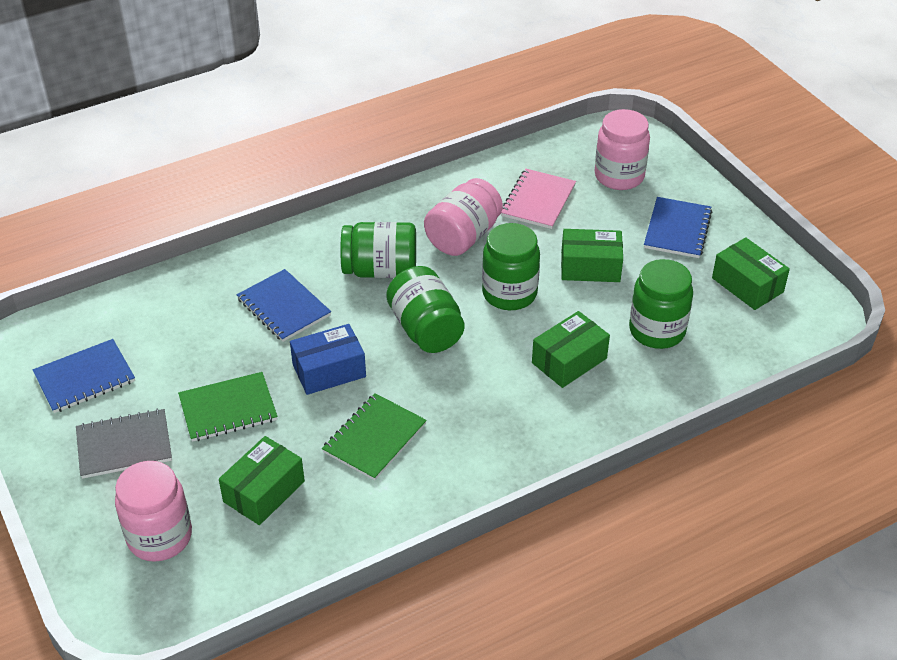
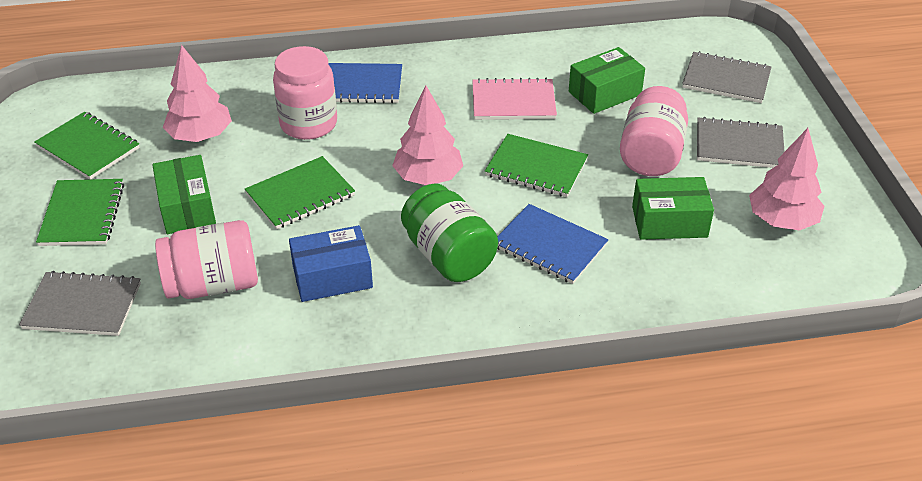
blue notebook: 3 -> 2
green box: 4 -> 3
green jar: 4 -> 1
green notebook: 2 -> 4
grey notebook: 1 -> 3
pink tree: 0 -> 3

